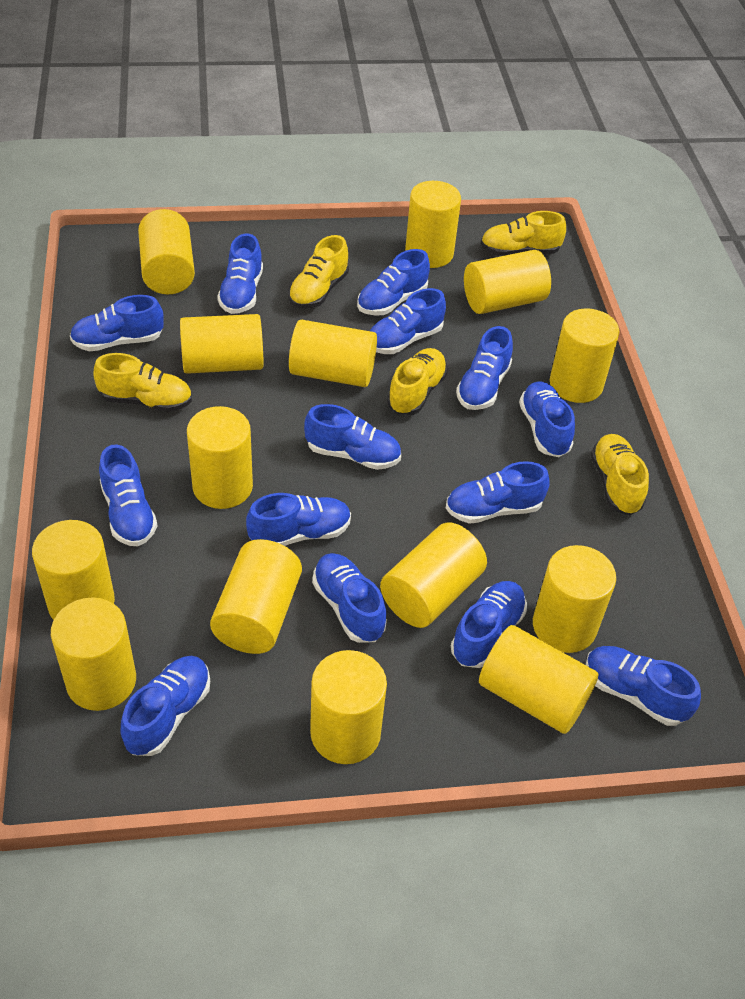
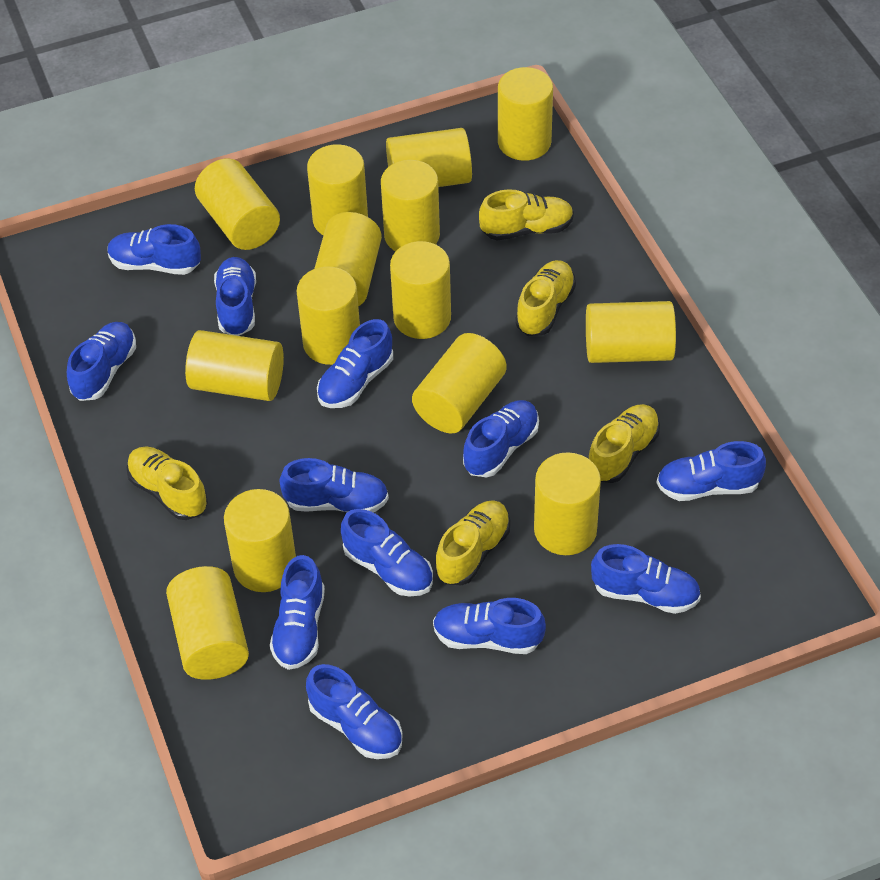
blue shoe: 14 -> 12

